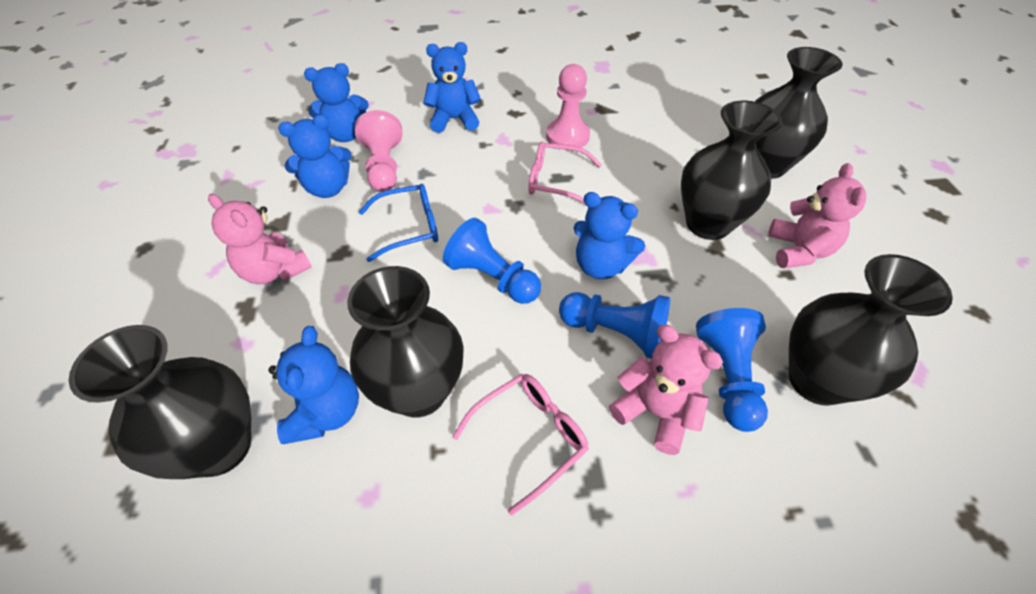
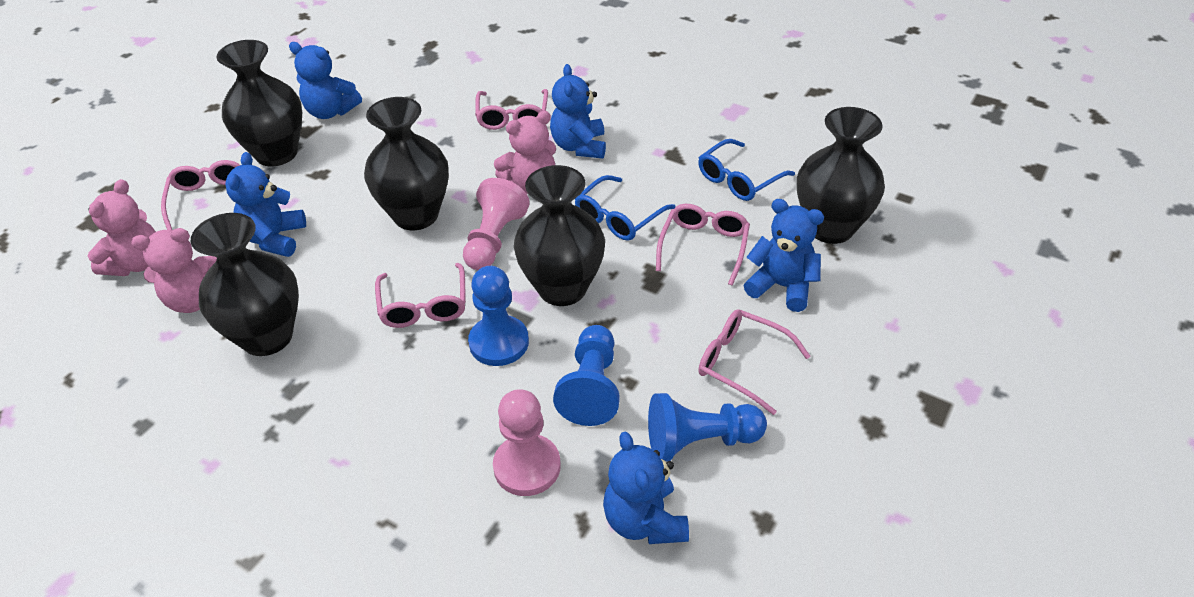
blue glasses: 1 -> 2
pink glasses: 2 -> 5

